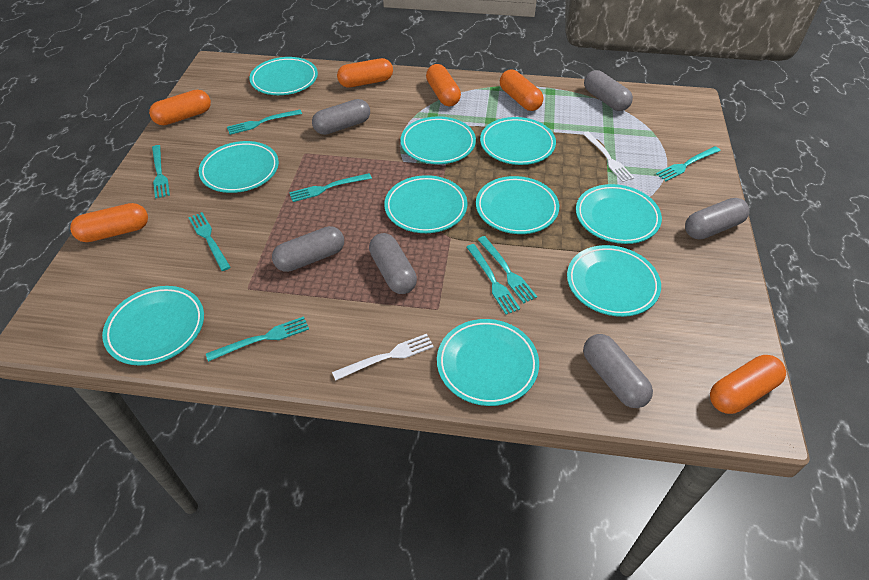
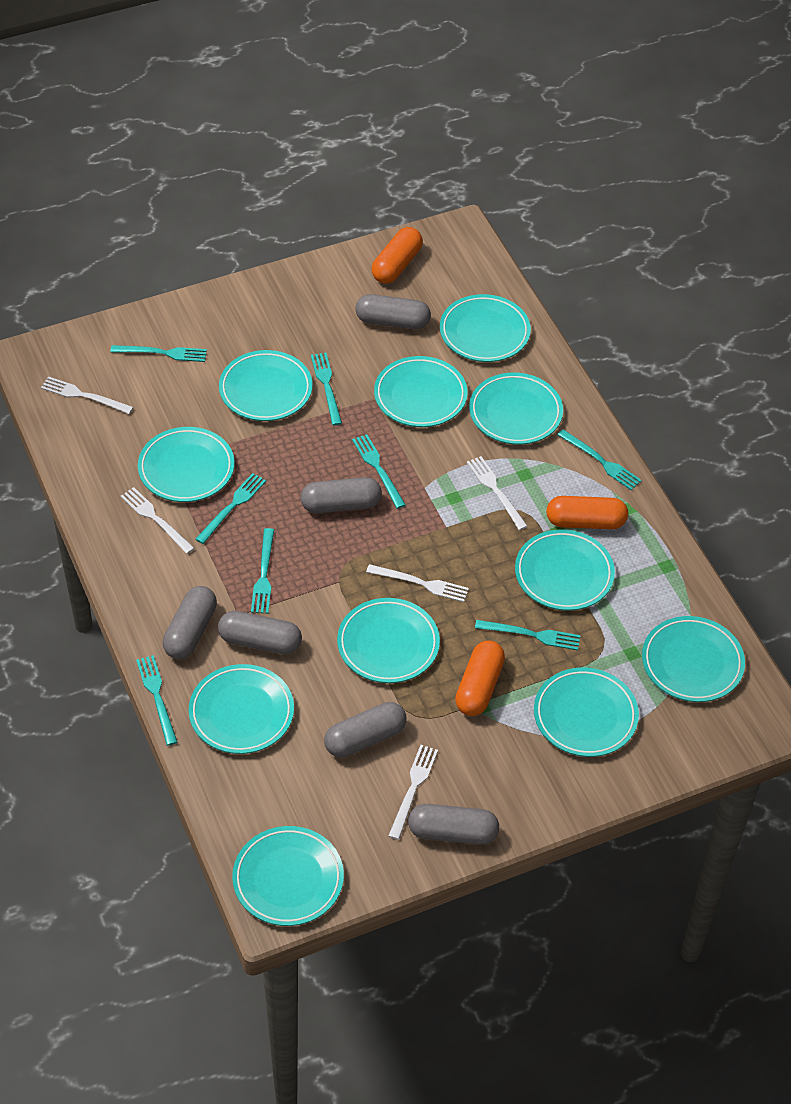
orange capsule: 6 -> 3
turquoise plate: 10 -> 11
white fork: 2 -> 5

